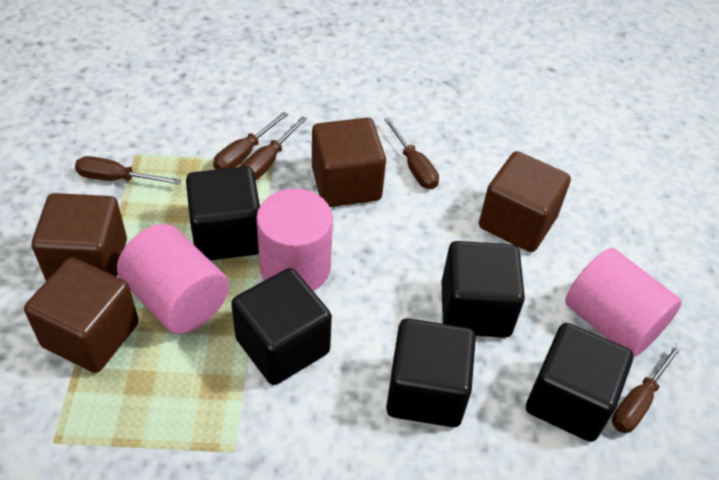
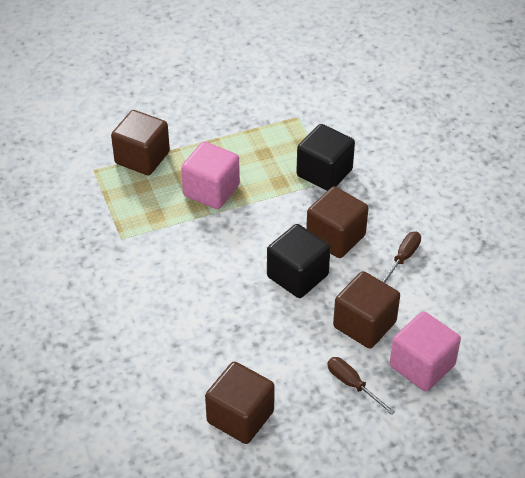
black cube: 5 -> 2
brown screwdriver: 5 -> 2
pink cube: 0 -> 2
pink cylinder: 3 -> 0

